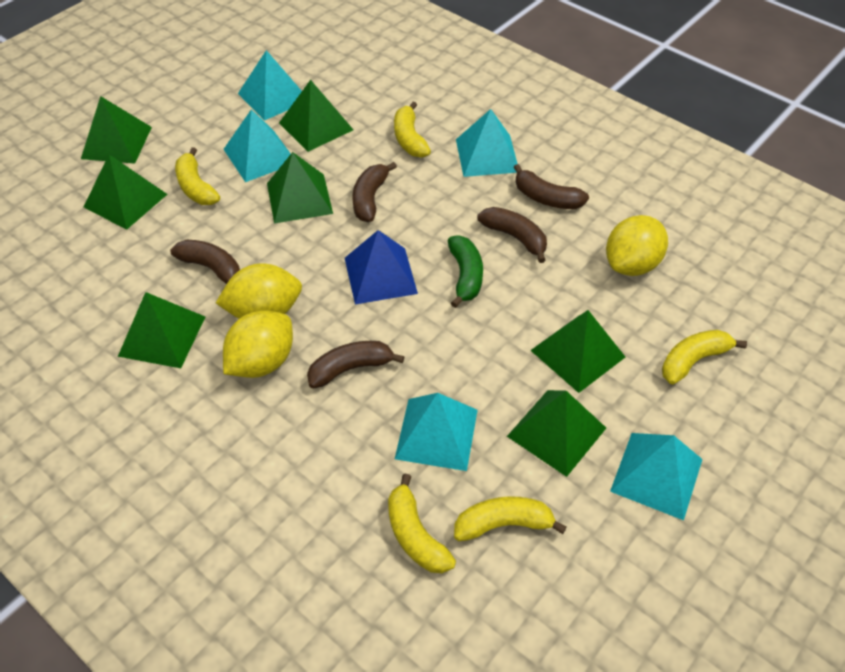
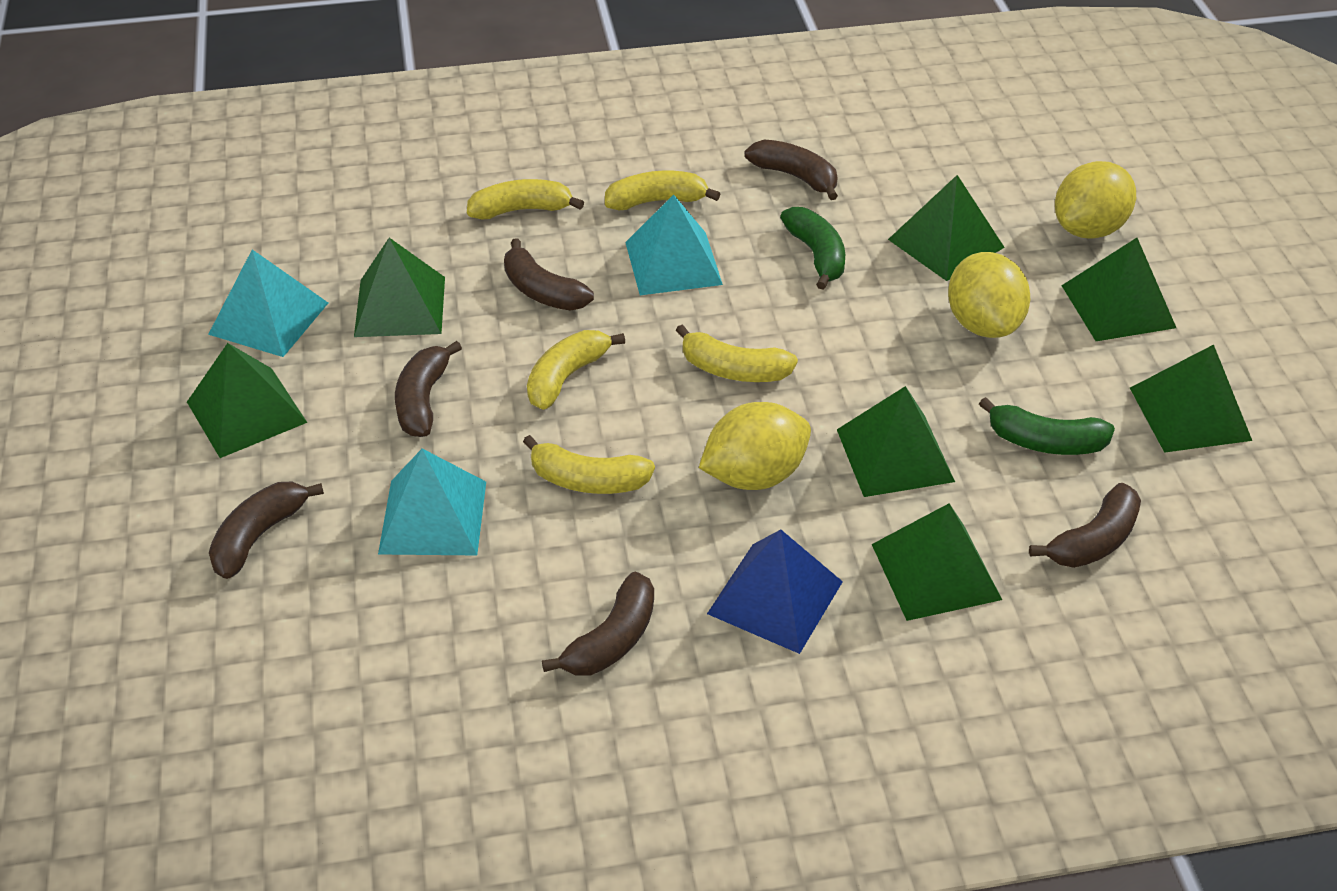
brown banana: 5 -> 6
green banana: 1 -> 2
turquoise pyramid: 5 -> 3

